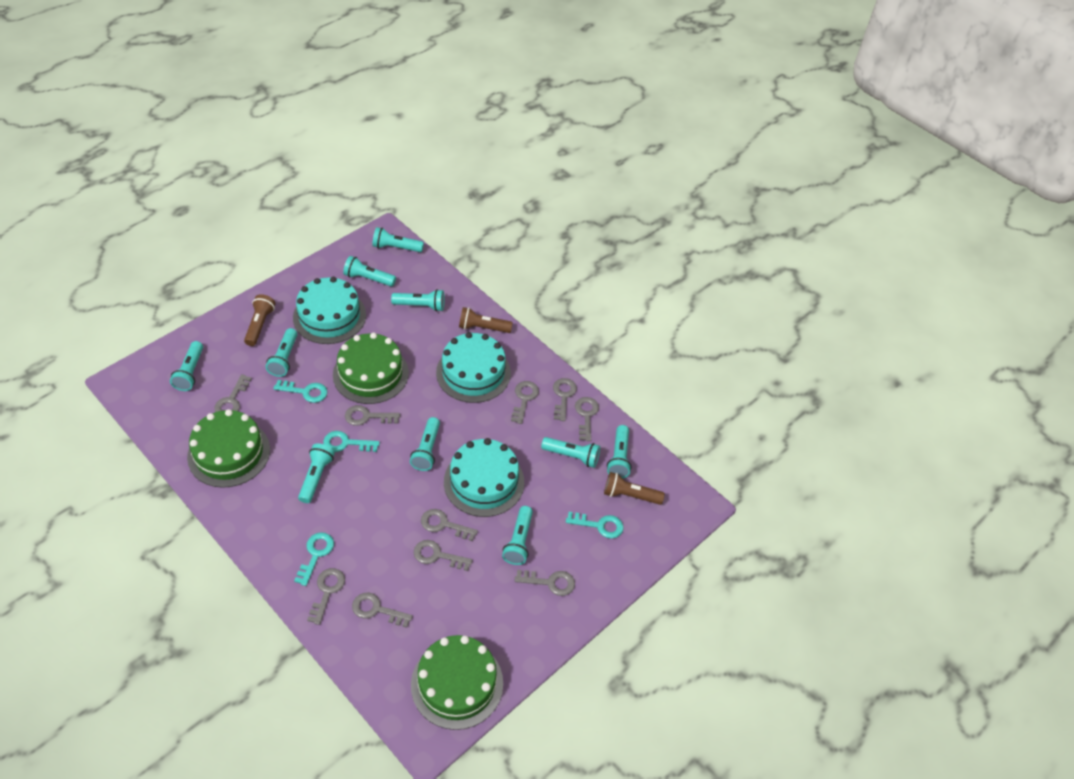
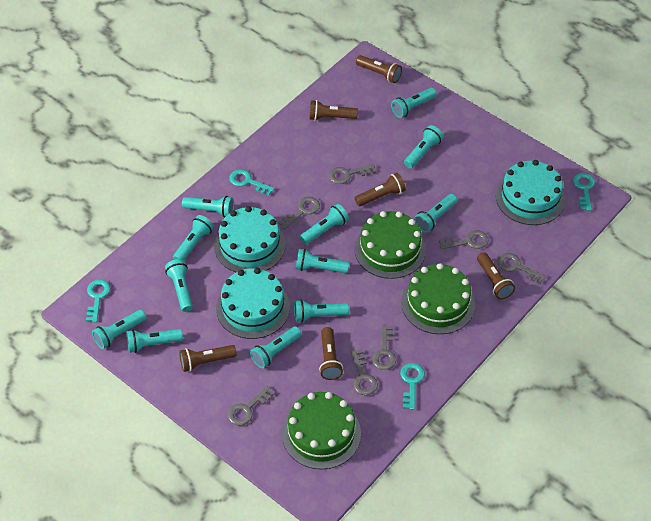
brown flashlight: 3 -> 6
grey key: 10 -> 7
turquoise flashlight: 10 -> 12

